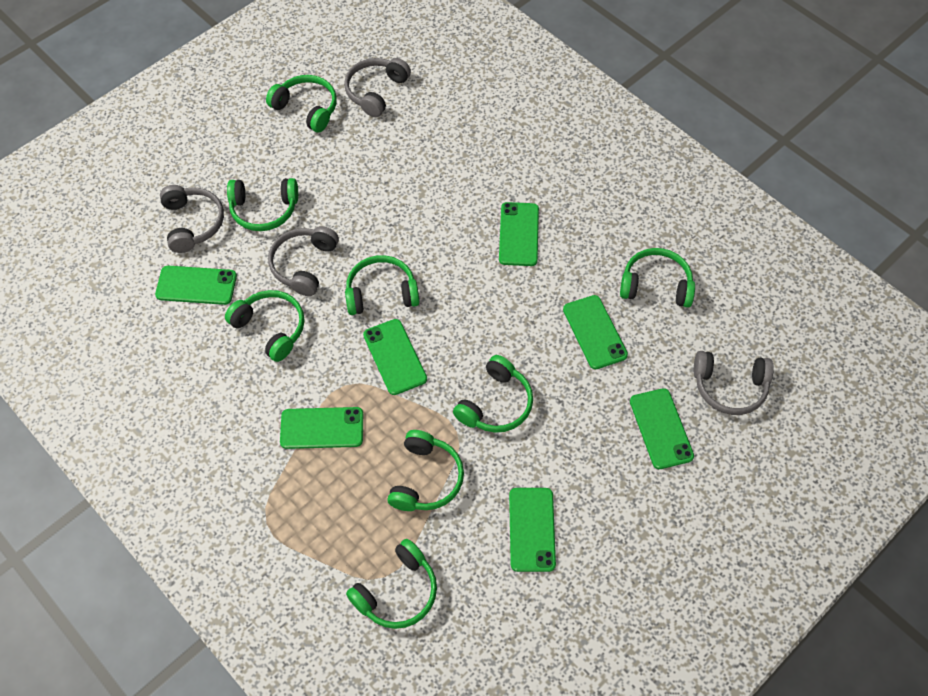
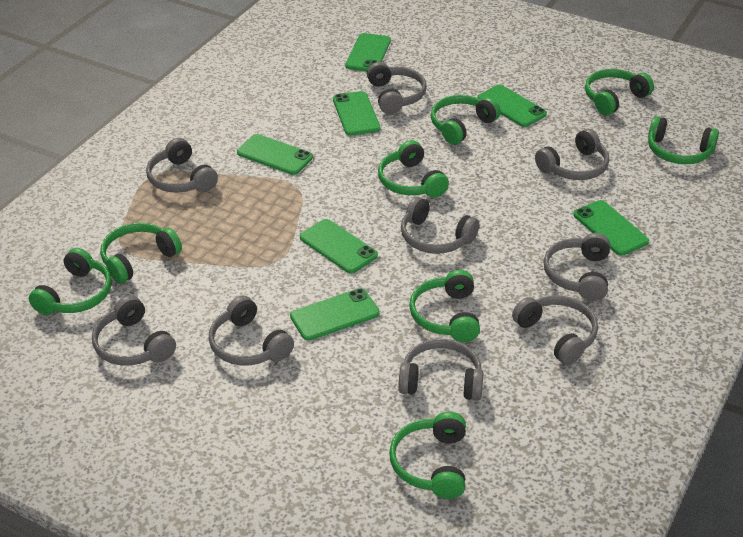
grey headphones: 4 -> 9

